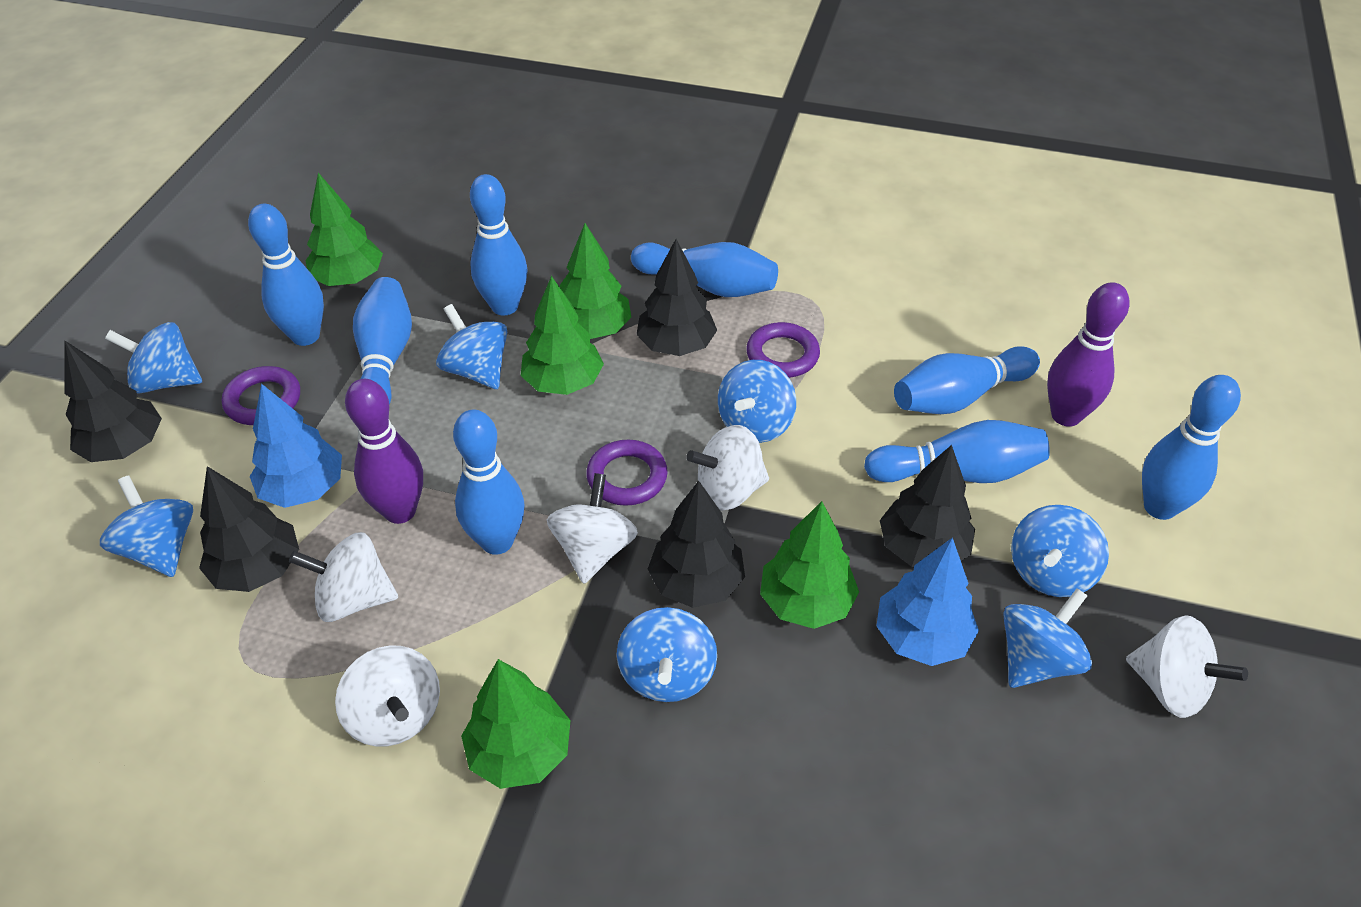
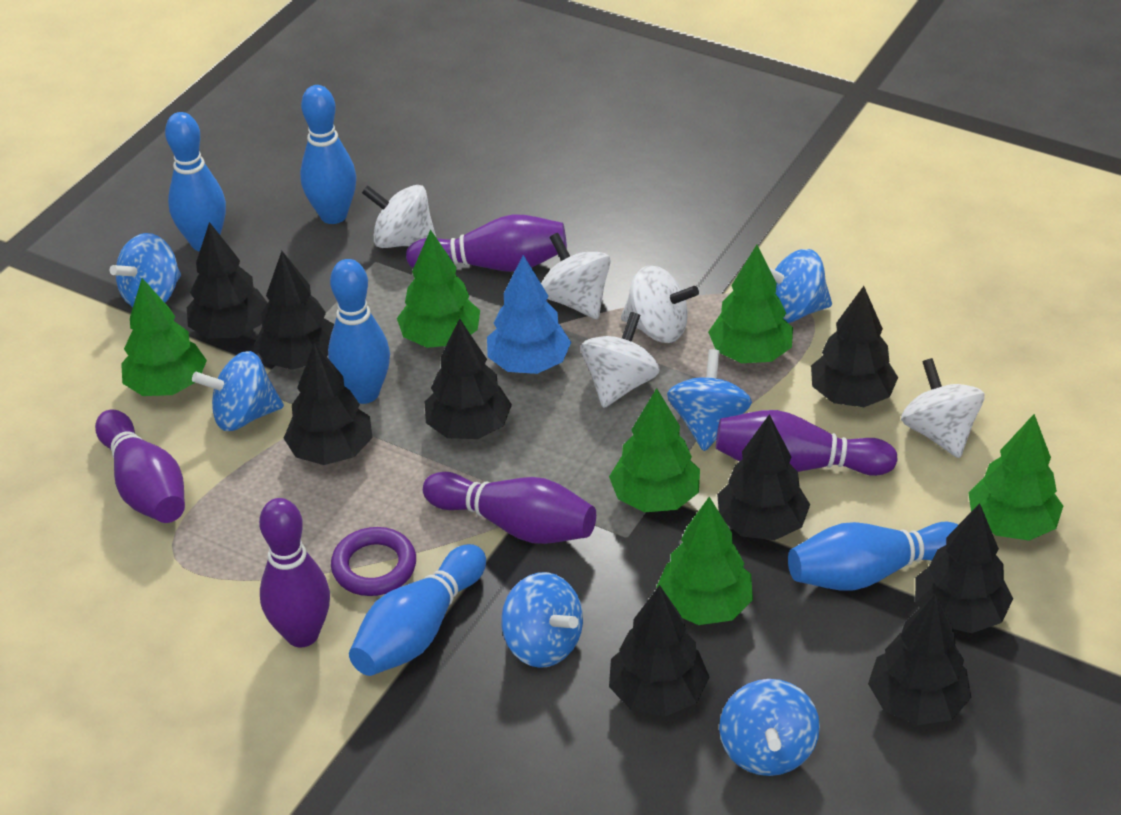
black tree: 5 -> 9
blue bowling pin: 8 -> 5
blue spinning top: 7 -> 6
blue tree: 2 -> 1
green tree: 5 -> 6
purple bowling pin: 2 -> 5
purple ring: 3 -> 1

